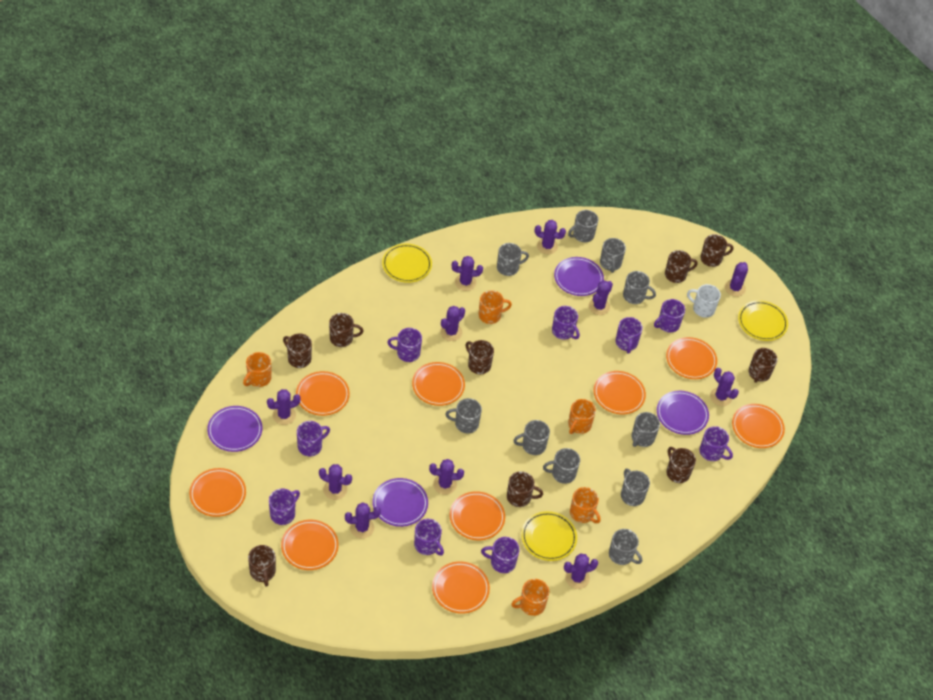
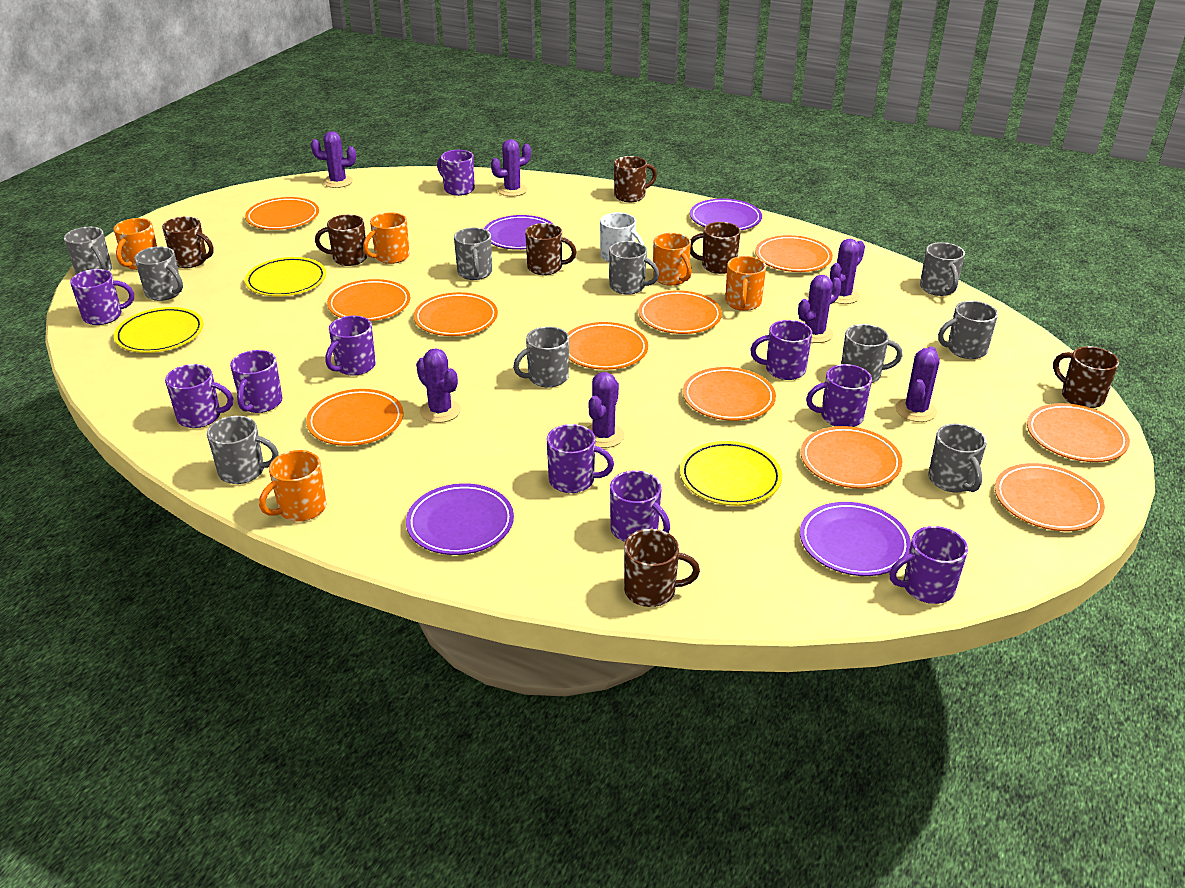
brown mug: 9 -> 7
orange plate: 9 -> 11
purple cactus: 11 -> 7
purple mug: 9 -> 10

